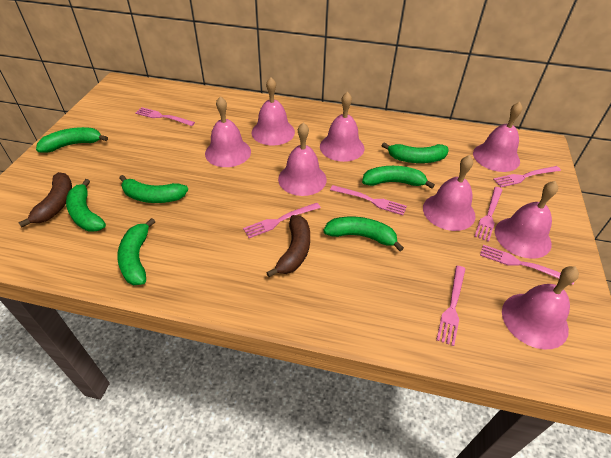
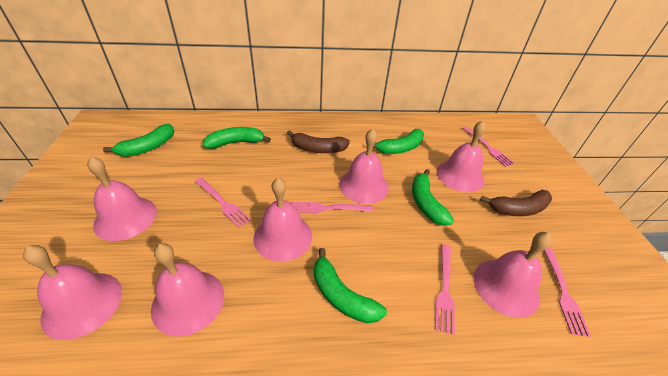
green banana: 7 -> 5
pink bell: 8 -> 7
pink fork: 7 -> 5

